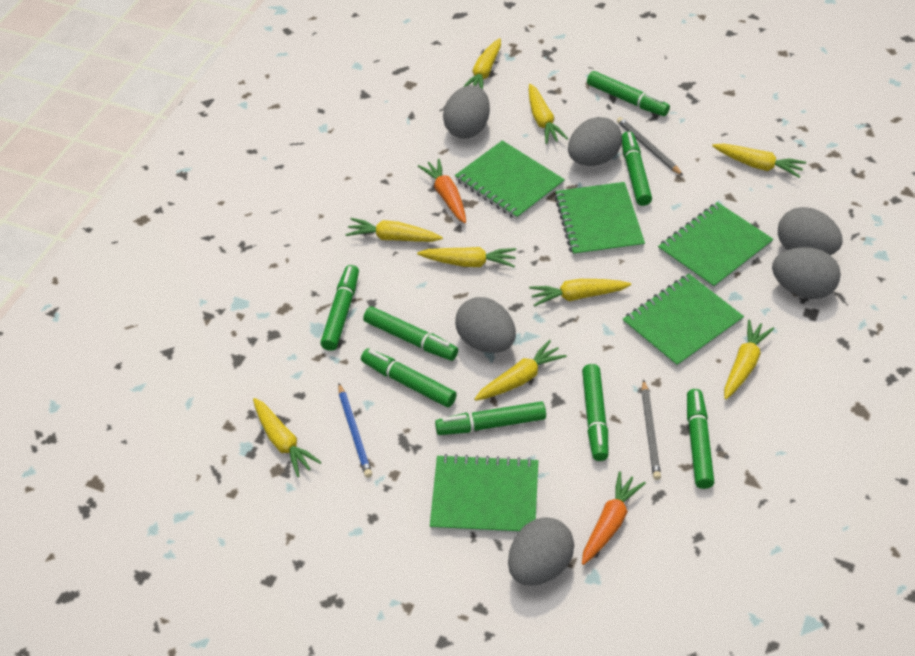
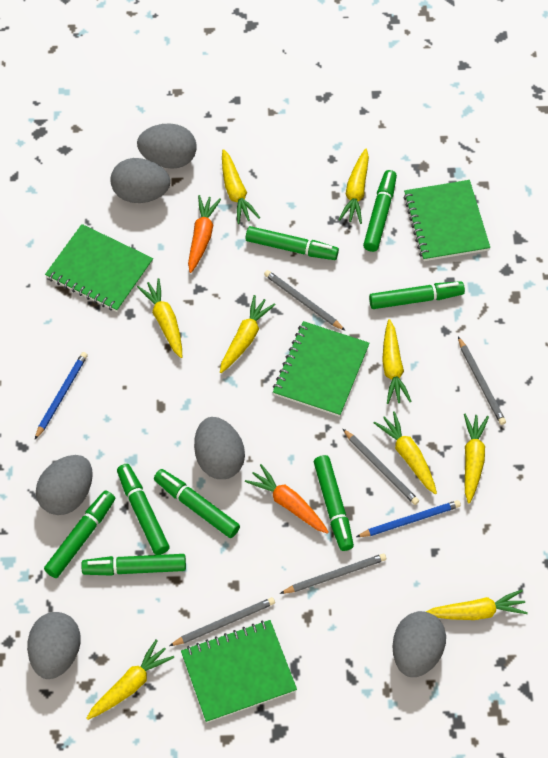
blue pencil: 1 -> 2
green notebook: 5 -> 4
grey pencil: 2 -> 5

